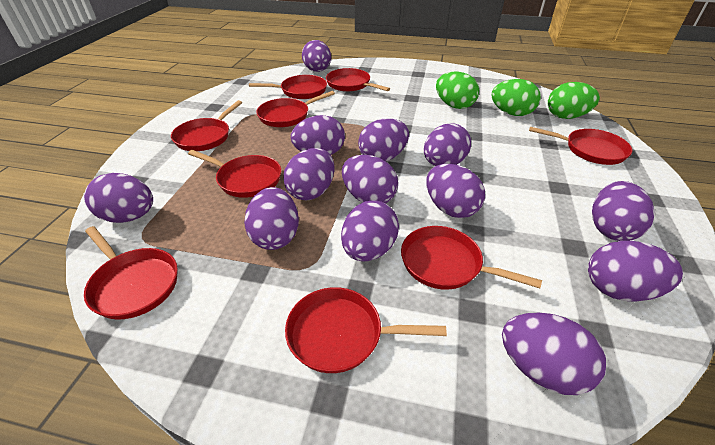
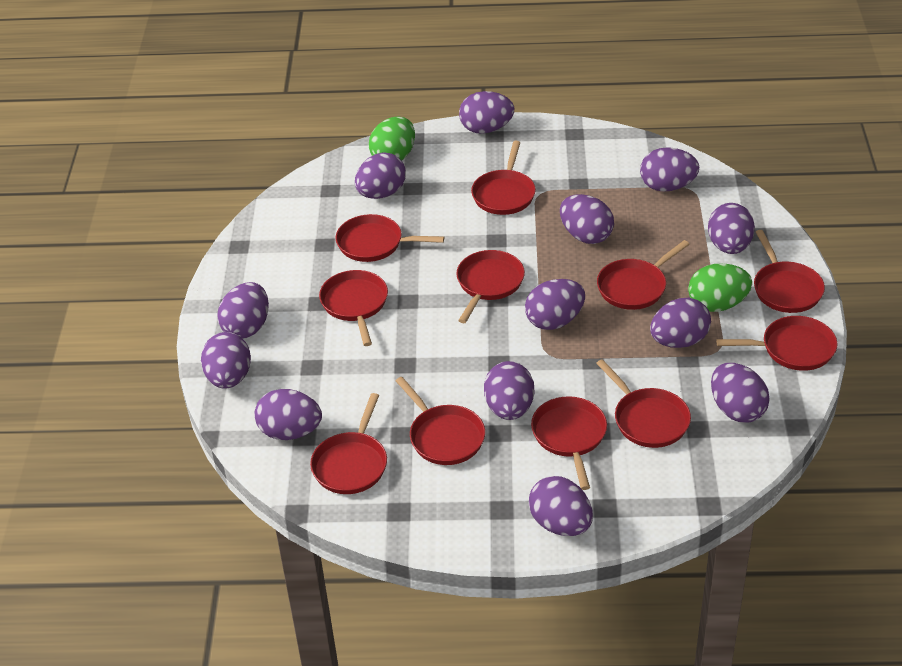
green egg: 3 -> 2
red pan: 9 -> 11

